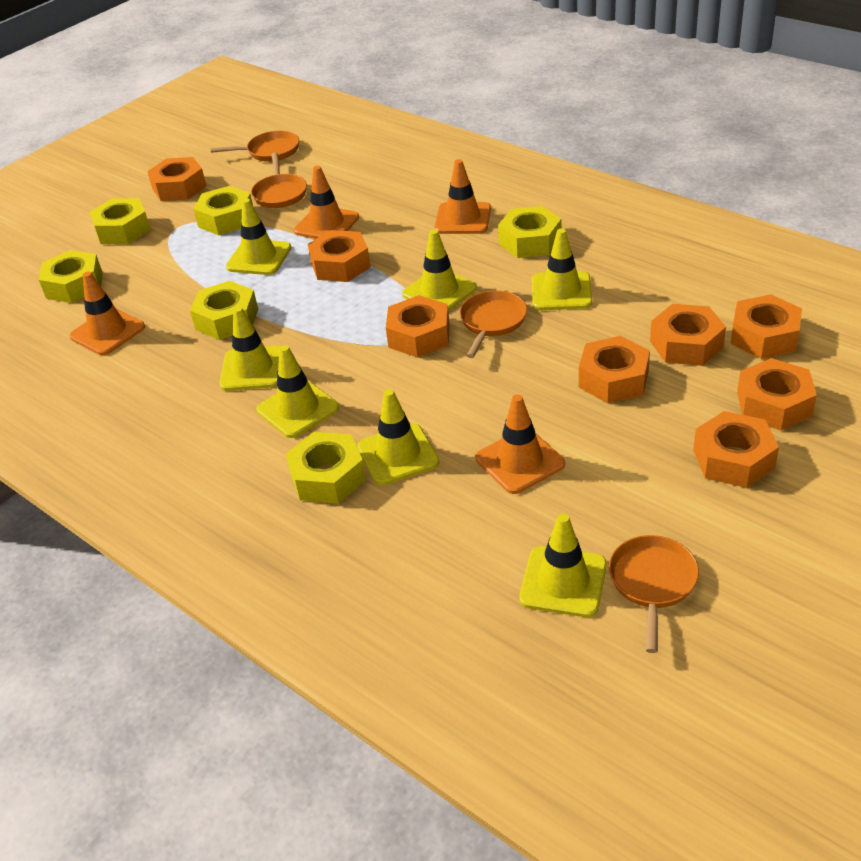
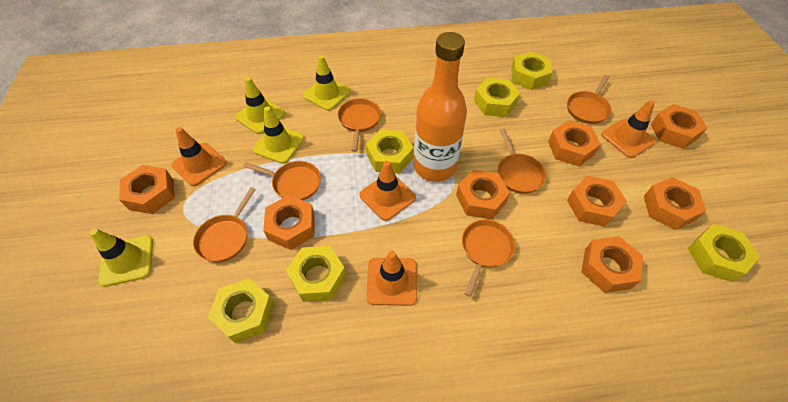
orange bottle: 0 -> 1
orange pan: 4 -> 6
yellow traffic cone: 7 -> 4

